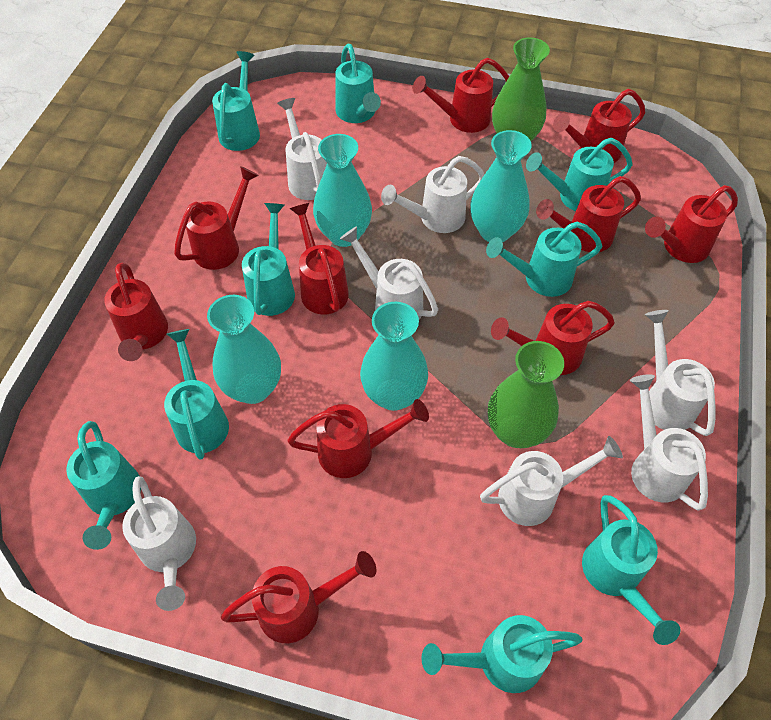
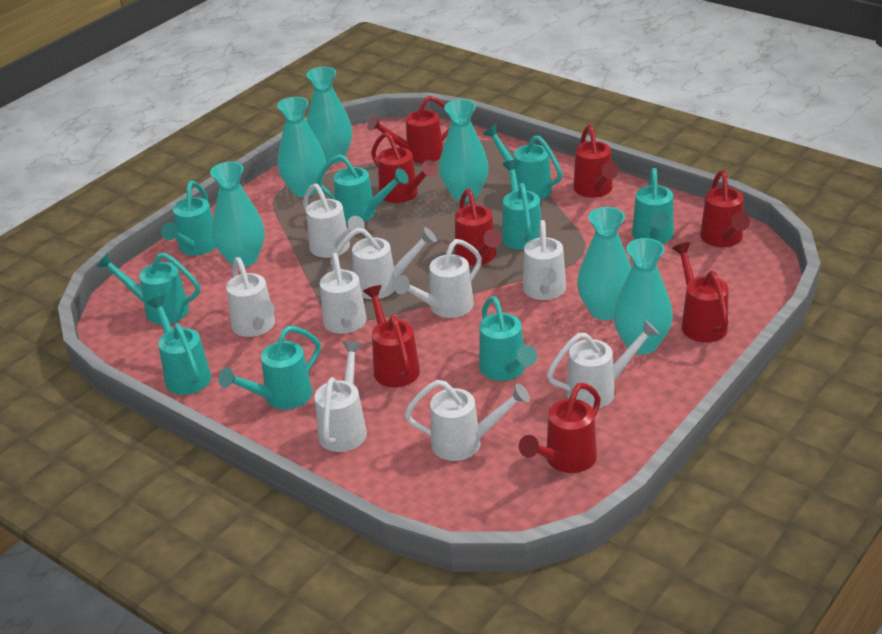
green vase: 2 -> 0
red watering can: 10 -> 8
turquoise vase: 4 -> 6
white watering can: 7 -> 9

